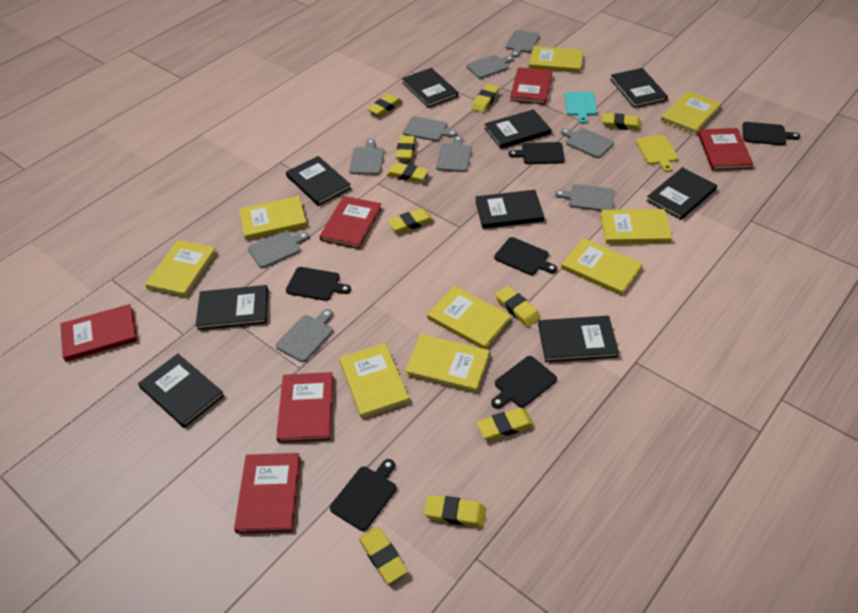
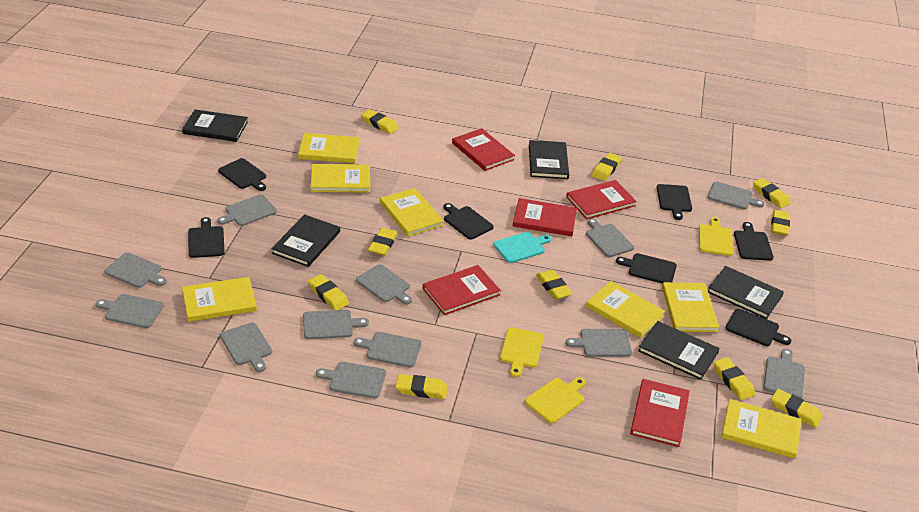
black book: 9 -> 5
black cutting board: 6 -> 7
grey cutting board: 9 -> 12
red book: 6 -> 5
yellow book: 9 -> 7
yellow cutting board: 1 -> 3

